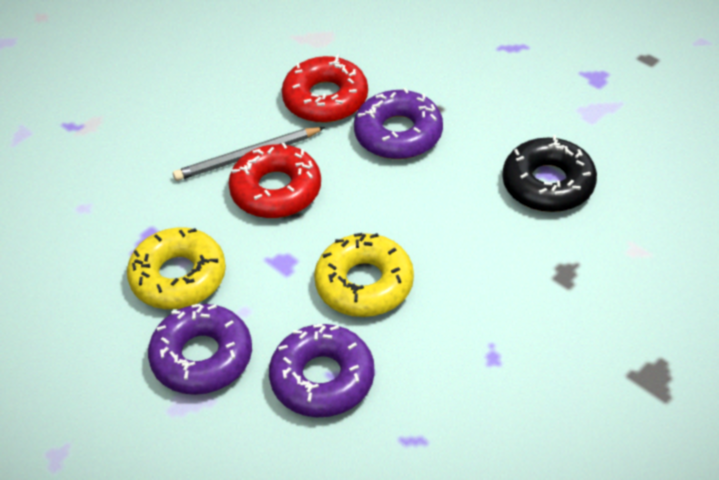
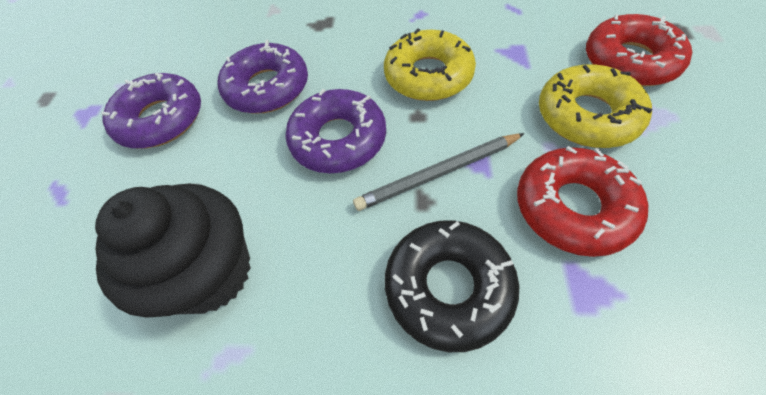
black cupcake: 0 -> 1

